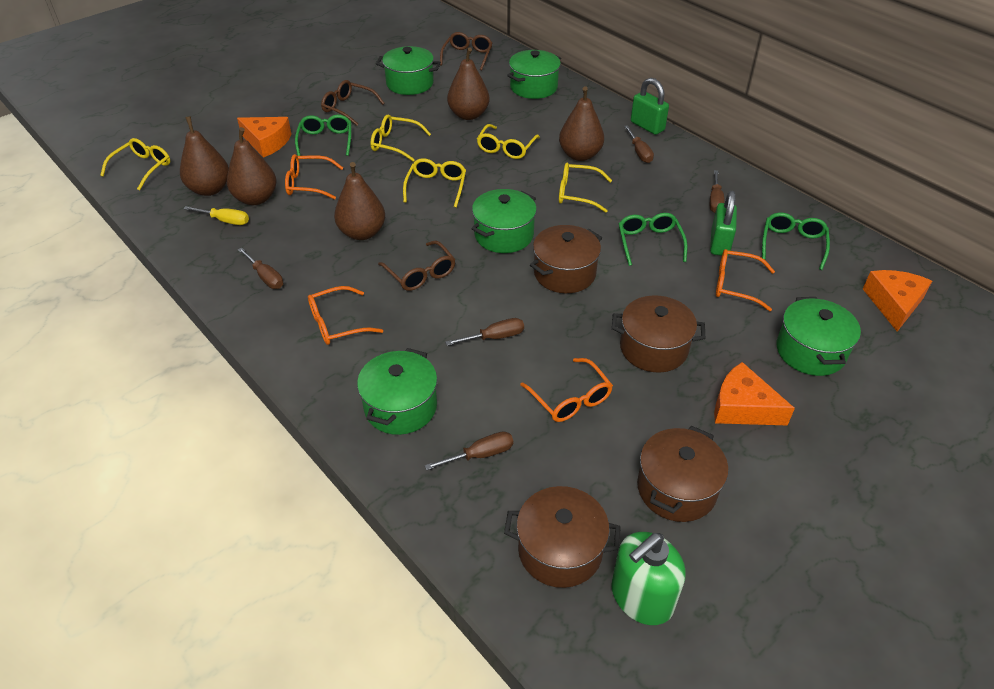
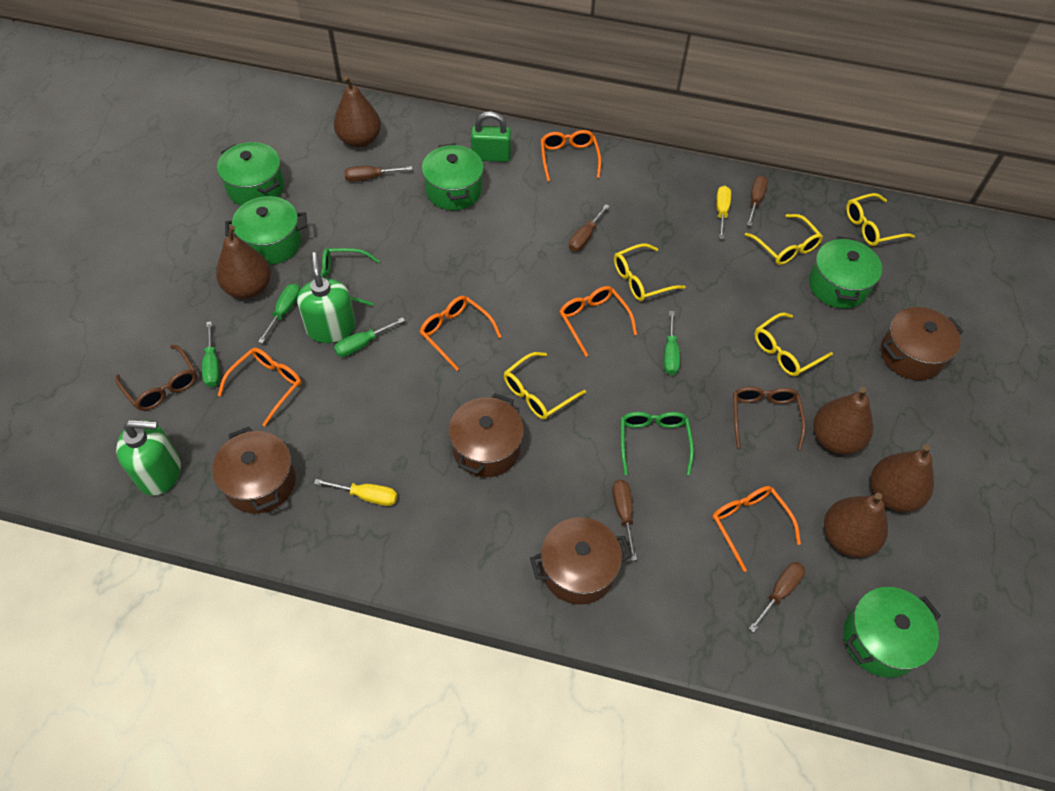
brown glasses: 3 -> 2
green glasses: 3 -> 2
green padlock: 2 -> 1
green screwdriver: 0 -> 4
green soap dispenser: 1 -> 2
orange cheese: 3 -> 0
orange glasses: 4 -> 5
yellow screwdriver: 1 -> 2

